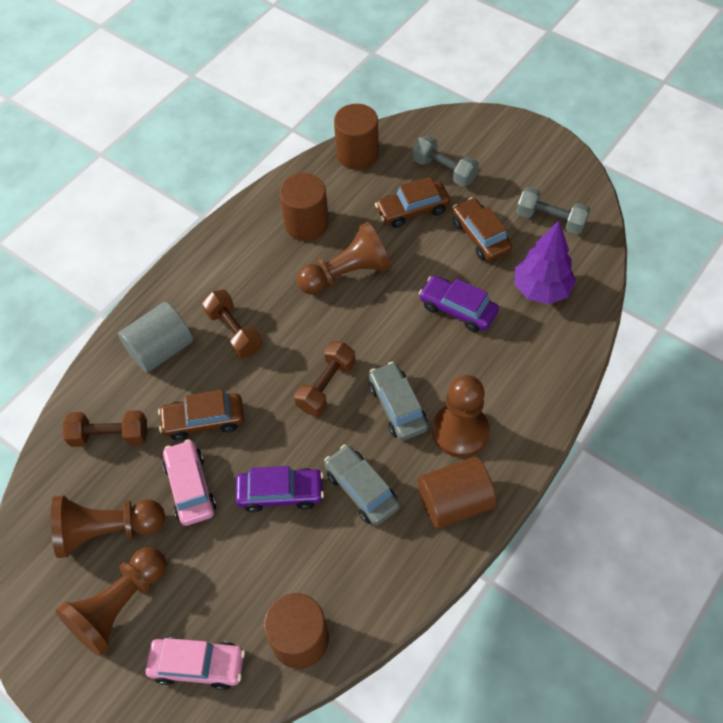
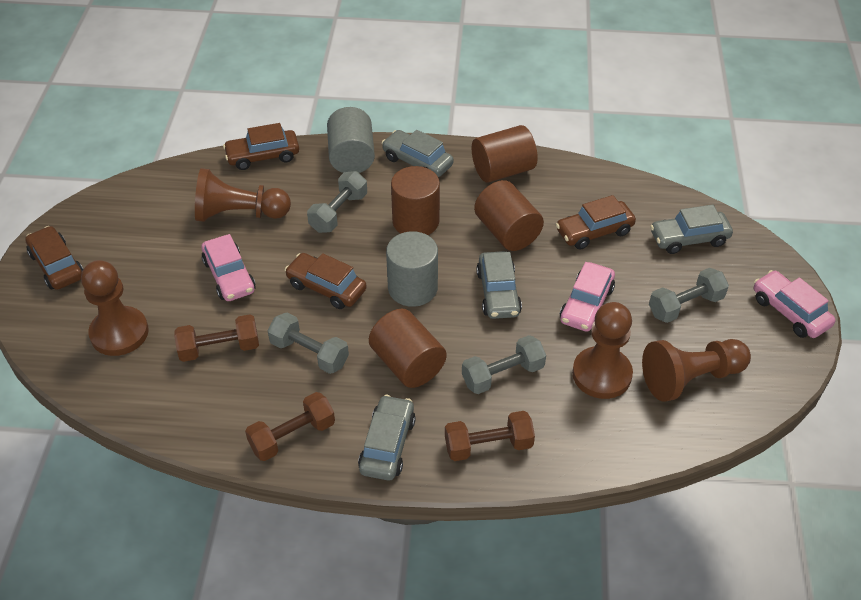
brown car: 3 -> 4
grey car: 2 -> 4
grey cylinder: 1 -> 2
grey dumbbell: 2 -> 4
pink car: 2 -> 3
purple car: 2 -> 0
purple tree: 1 -> 0

